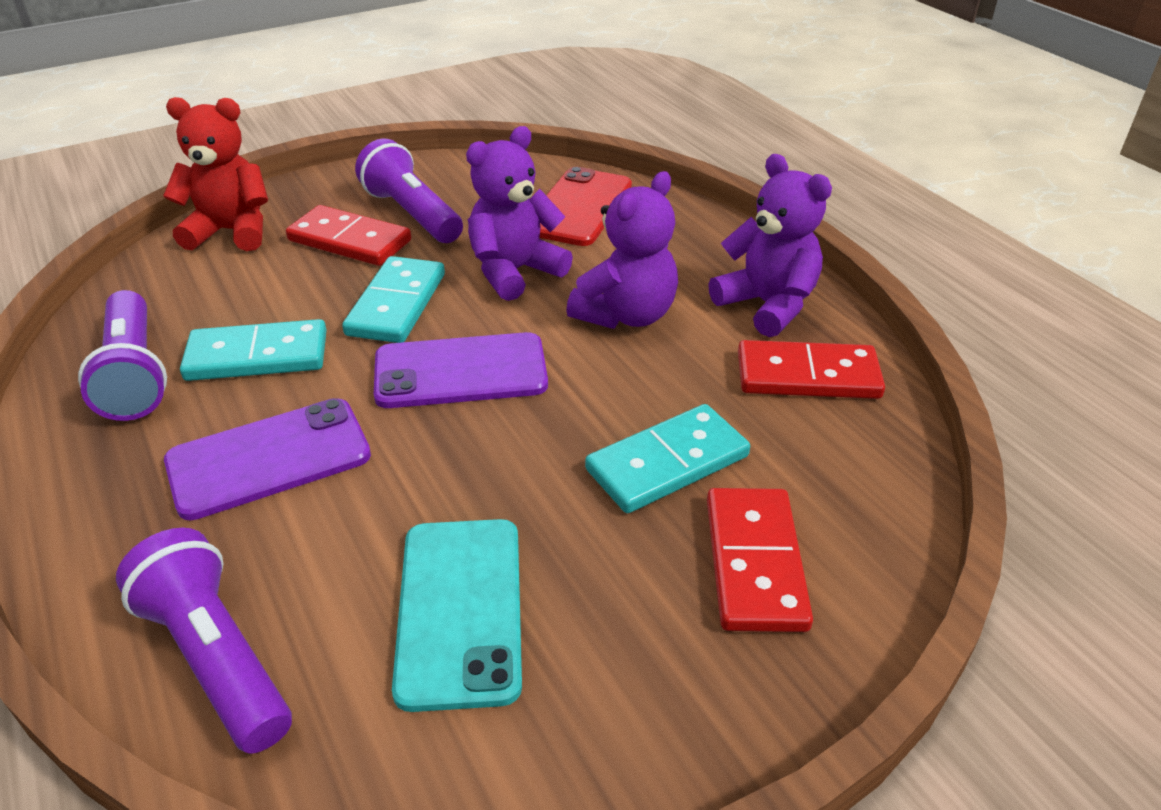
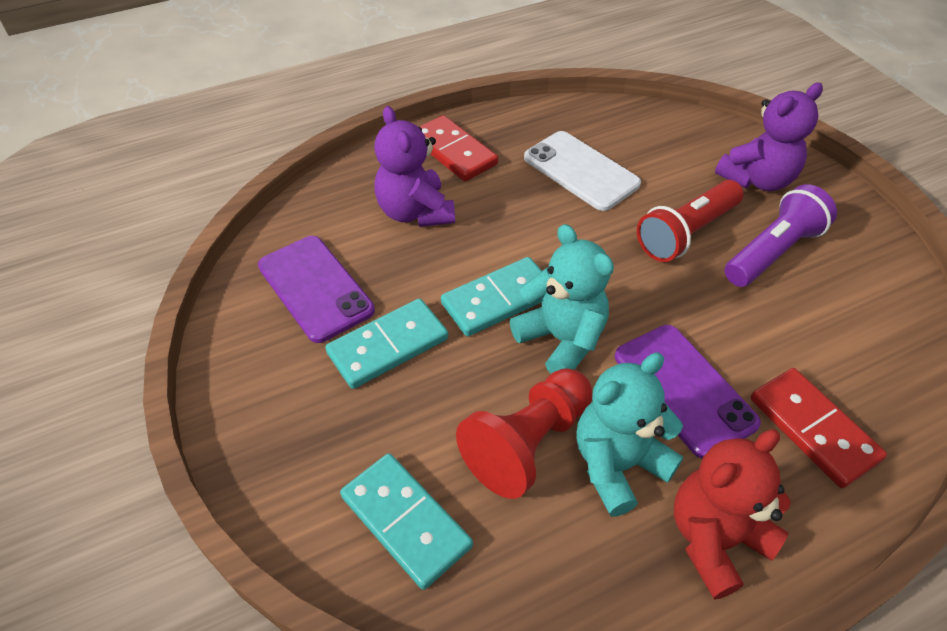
purple flashlight: 3 -> 1
purple teddy bear: 3 -> 2
red domino: 3 -> 2
red flashlight: 0 -> 1
red pawn: 0 -> 1
red phone: 1 -> 0
turquoise phone: 1 -> 0
turquoise teddy bear: 0 -> 2
white phone: 0 -> 1

